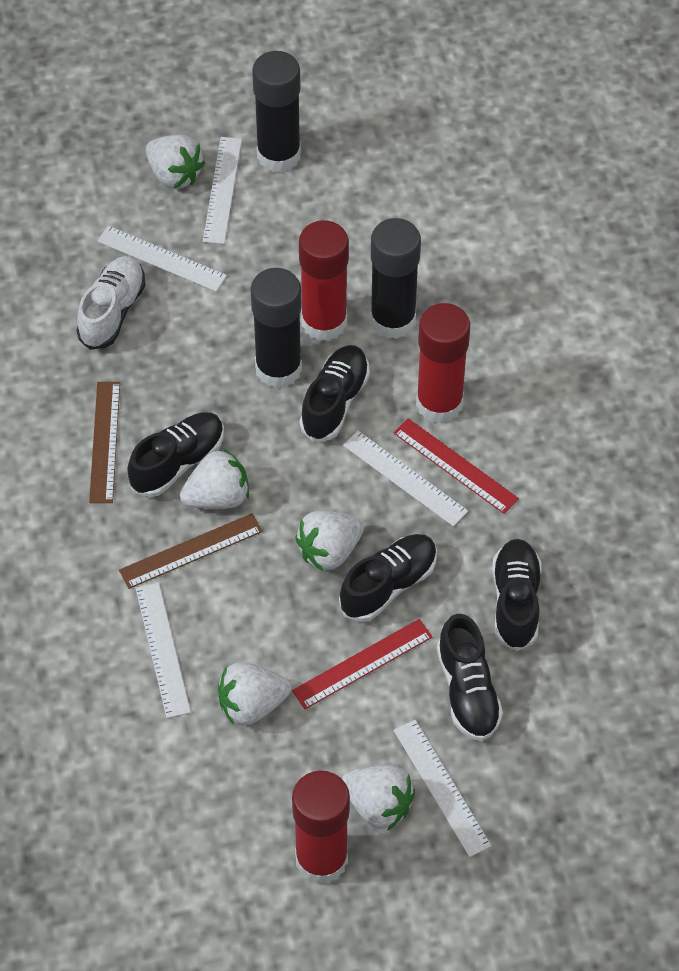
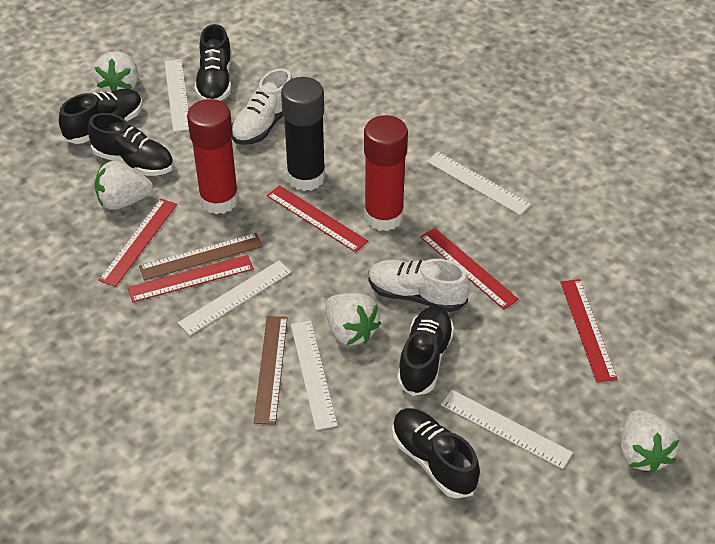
black glue stick: 3 -> 1
red glue stick: 3 -> 2
red ruler: 2 -> 5
white shoe: 1 -> 2
white strawberry: 5 -> 4

